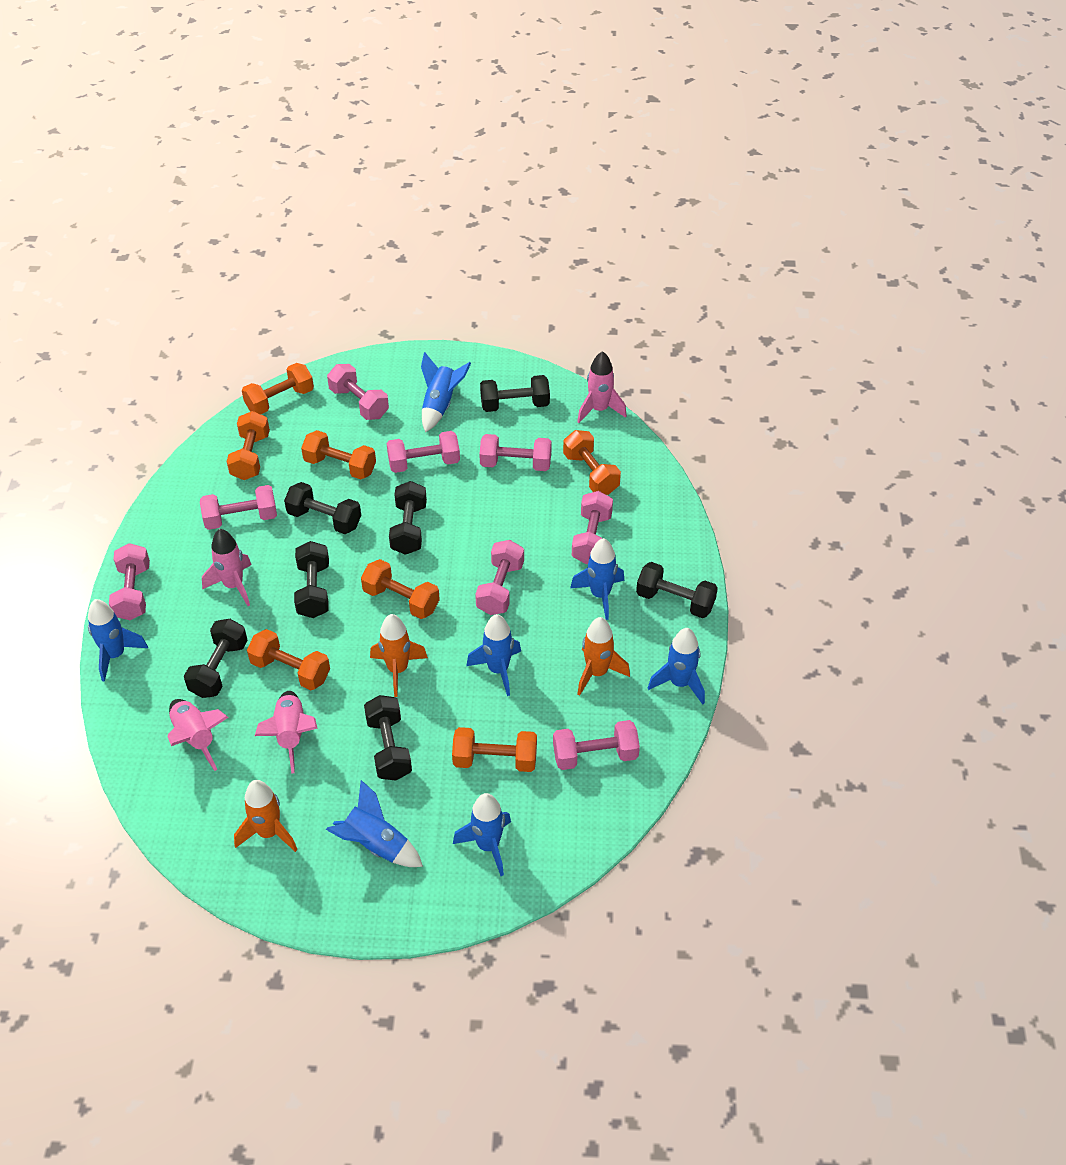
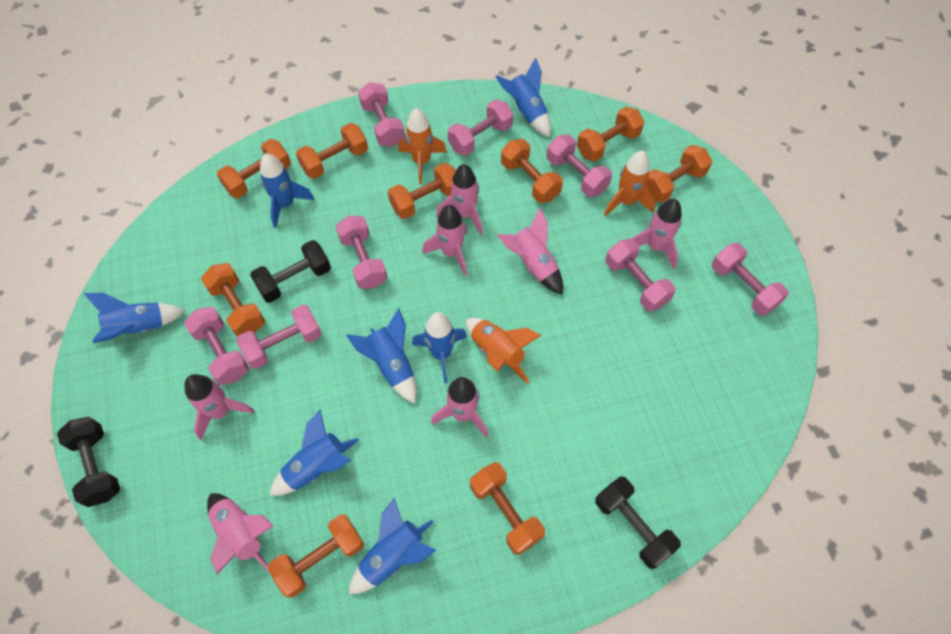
black dumbbell: 7 -> 3
orange dumbbell: 7 -> 9
pink rocket: 4 -> 7

